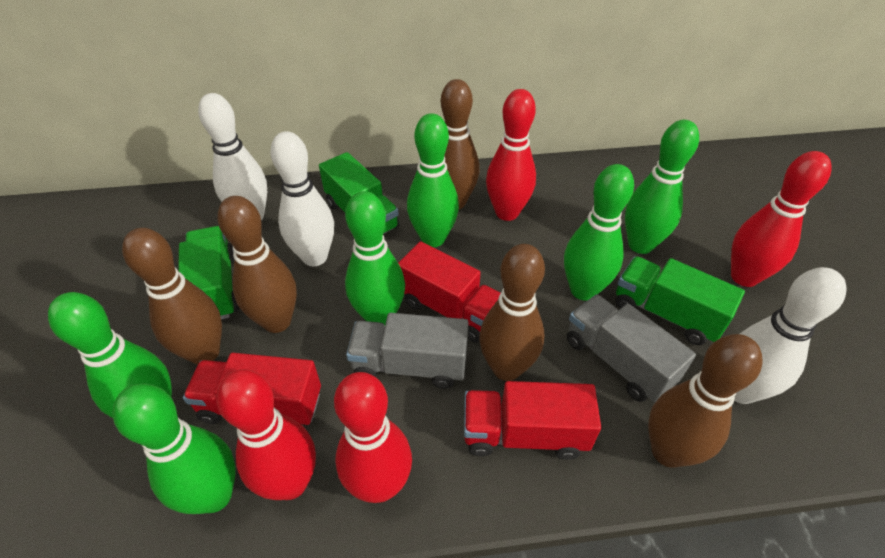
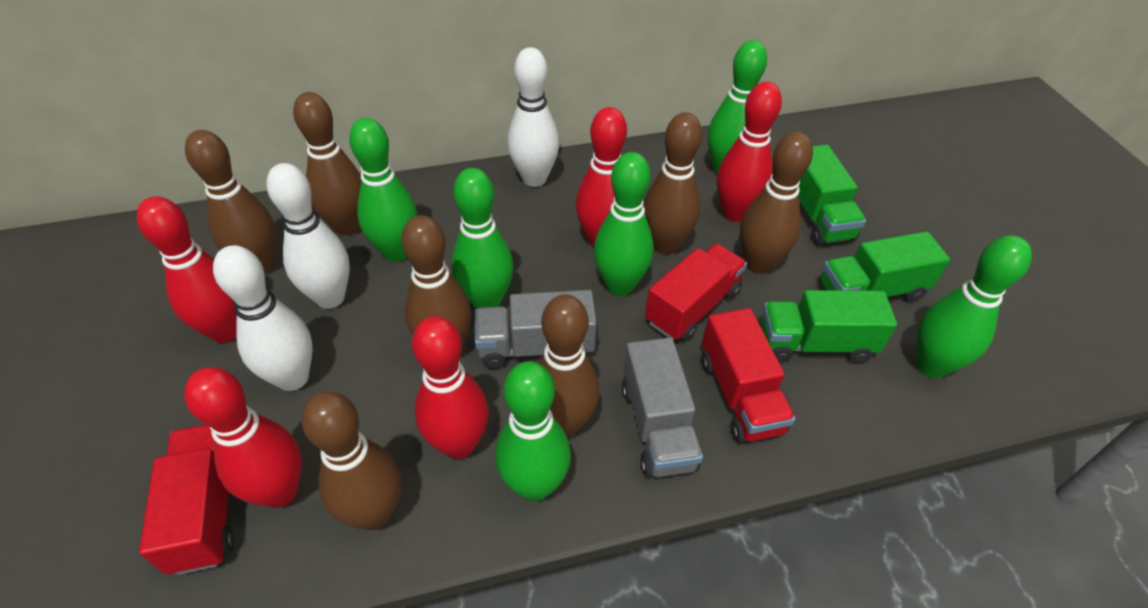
brown bowling pin: 5 -> 7
red bowling pin: 4 -> 5

